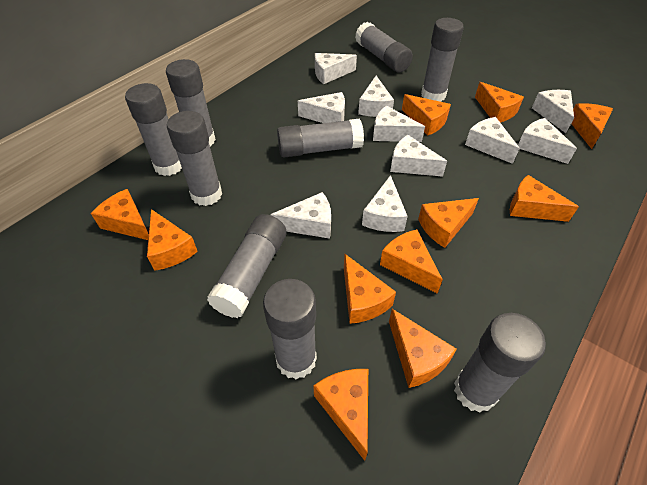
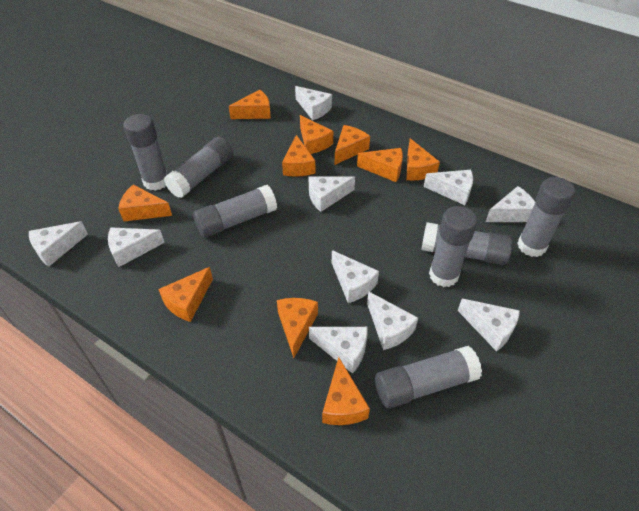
grey glue stick: 9 -> 7
orange cheese: 11 -> 10

